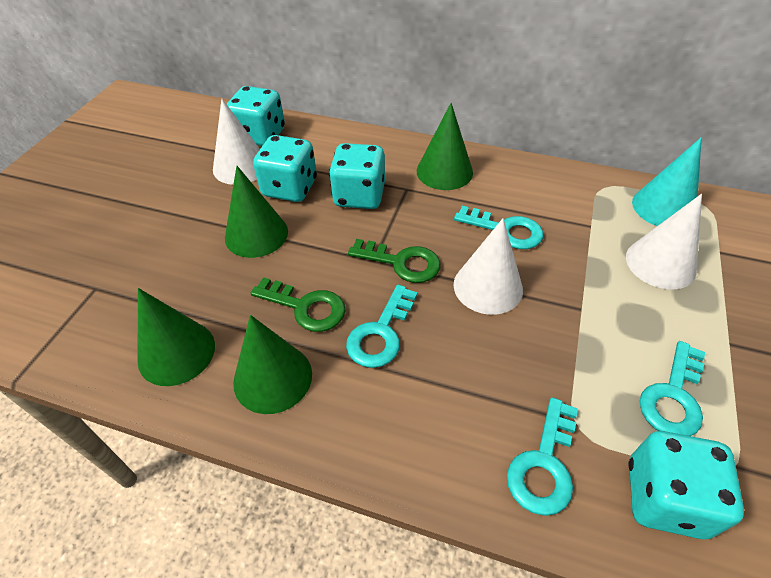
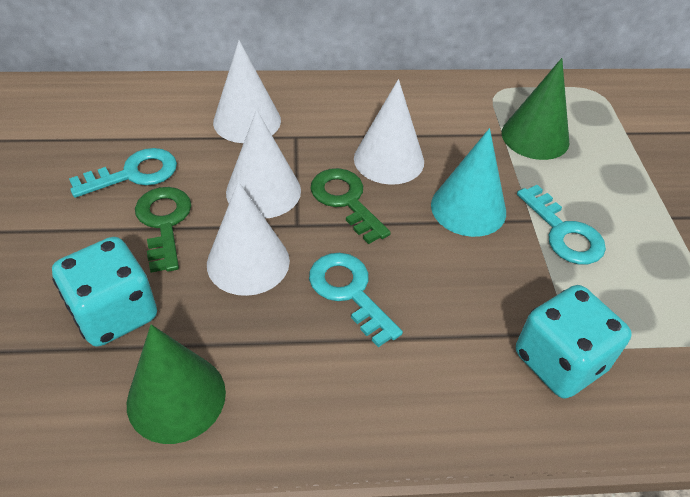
green cone: 4 -> 2
turquoise dice: 4 -> 2
turquoise key: 4 -> 3
white cone: 3 -> 4

